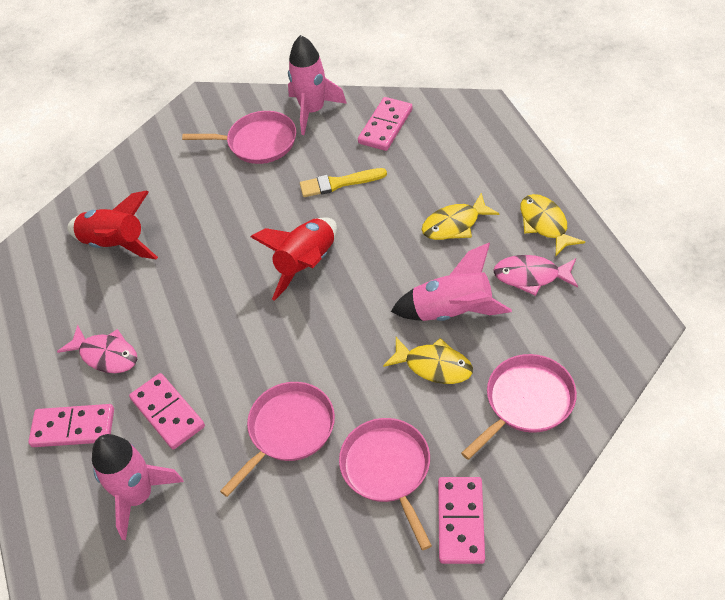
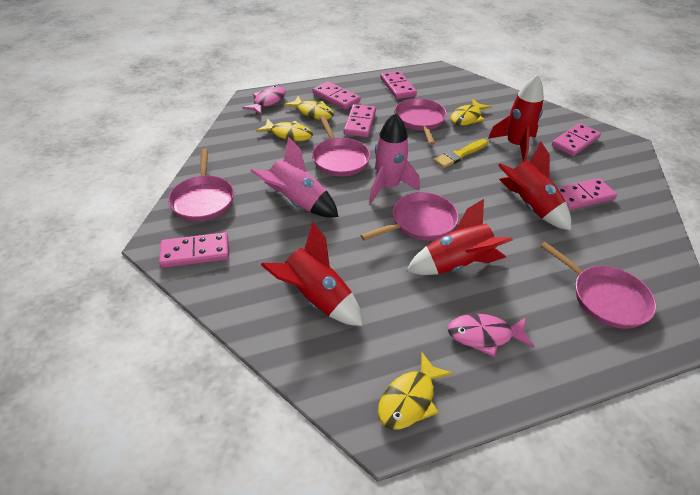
pink domino: 4 -> 6
pink pan: 4 -> 5
pink rocket: 3 -> 2
red rocket: 2 -> 4
yellow fish: 3 -> 4

